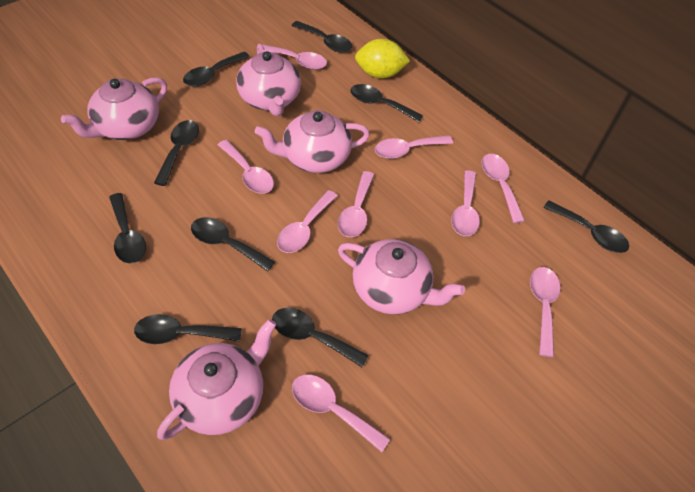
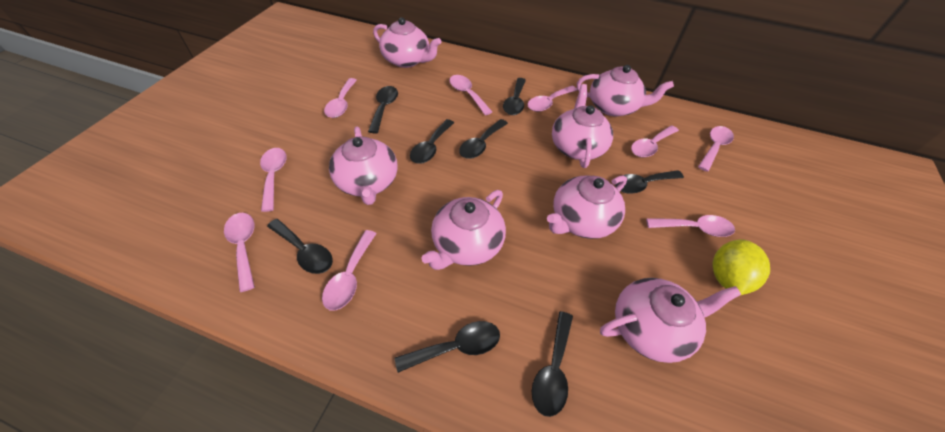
black spoon: 9 -> 8
pink teapot: 5 -> 7

